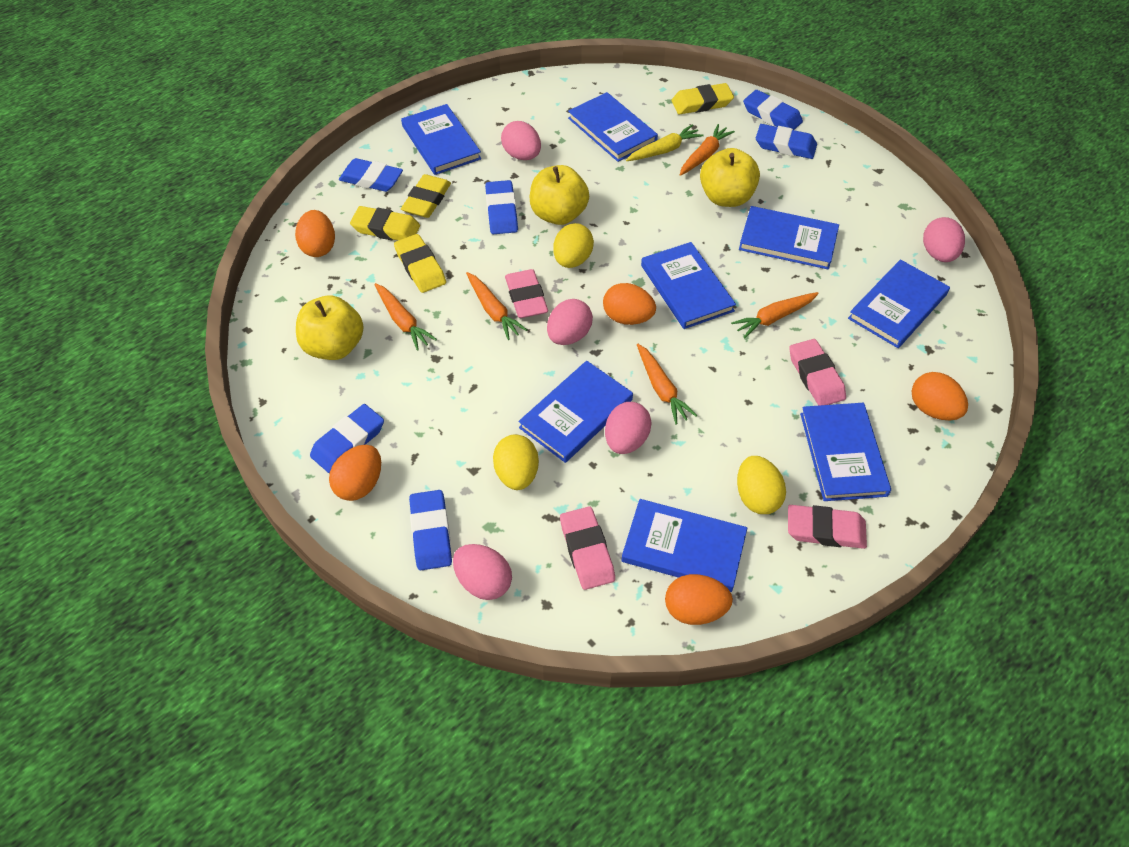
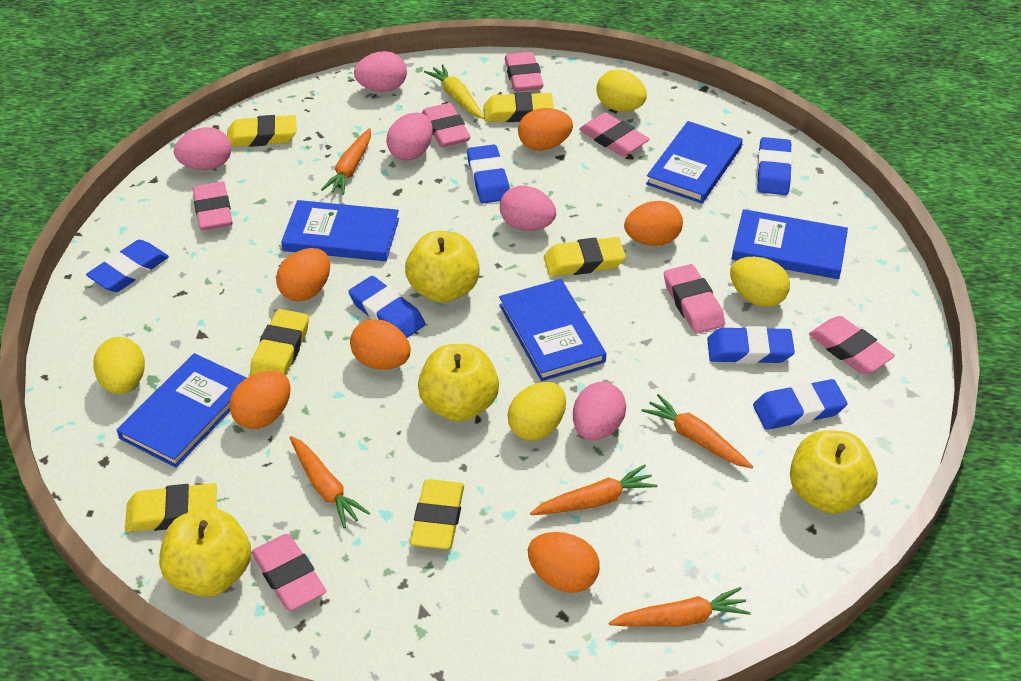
blue book: 8 -> 5
orange egg: 5 -> 6
pink eraser: 4 -> 7
yellow apple: 3 -> 4
yellow egg: 3 -> 4
yellow eraser: 4 -> 6

